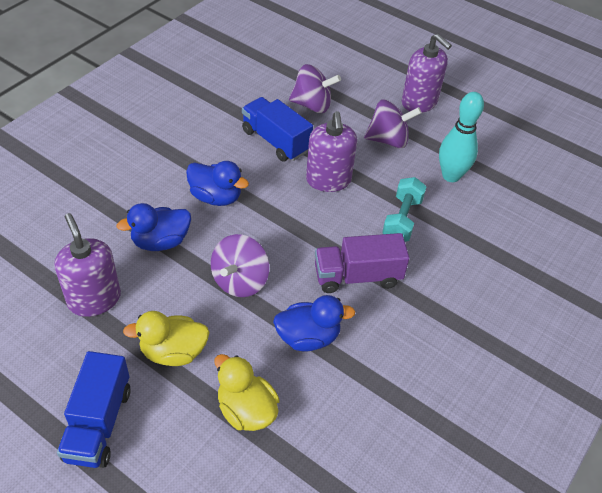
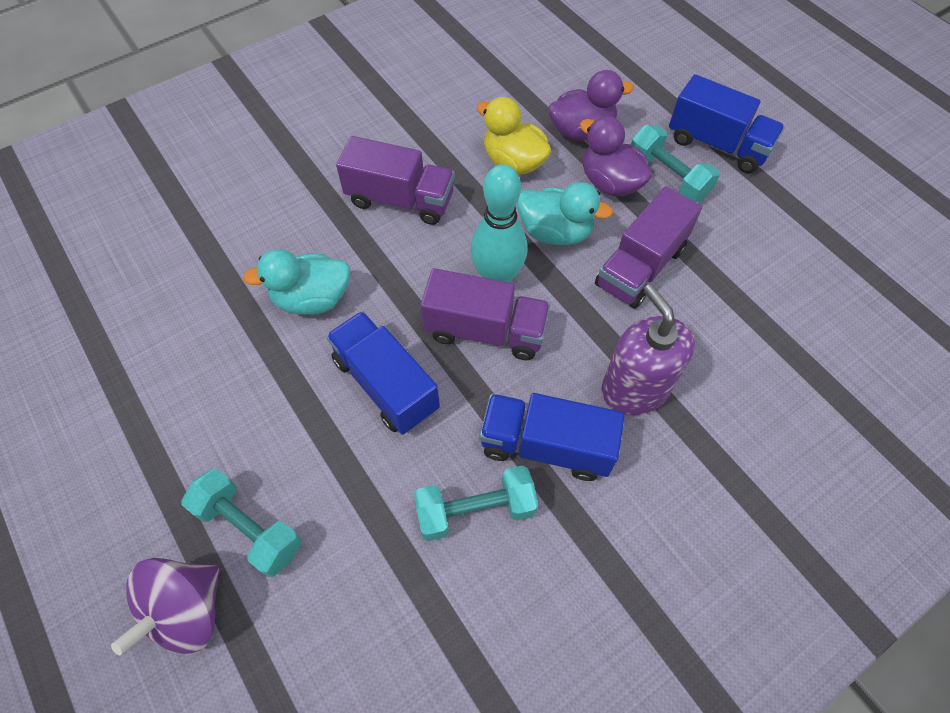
blue duck: 3 -> 0
blue truck: 2 -> 3
purple duck: 0 -> 2
purple soap dispenser: 3 -> 1
purple spinning top: 3 -> 1
purple truck: 1 -> 3
turquoise duck: 0 -> 2
turquoise dumbbell: 1 -> 3
yellow duck: 2 -> 1

